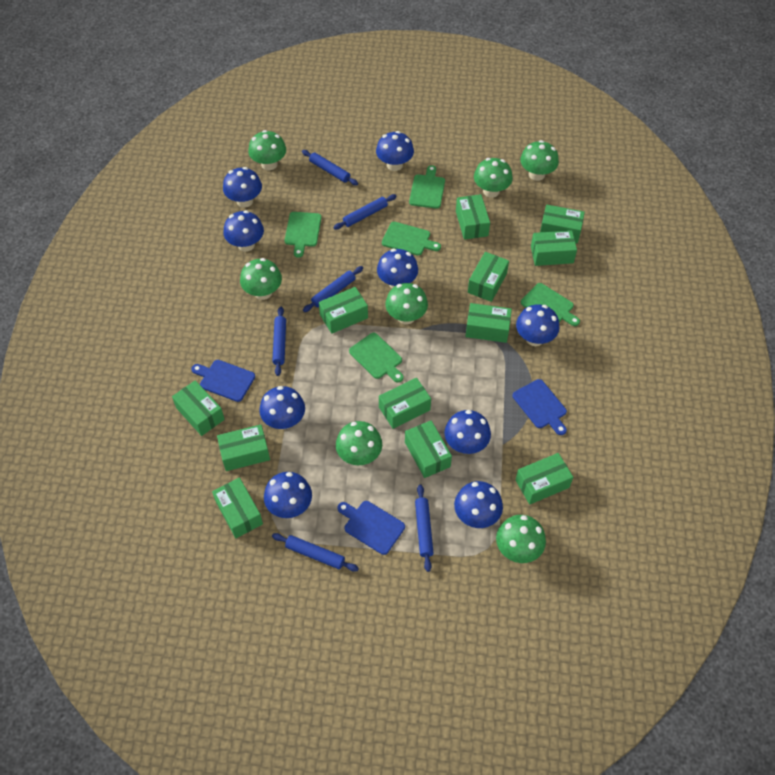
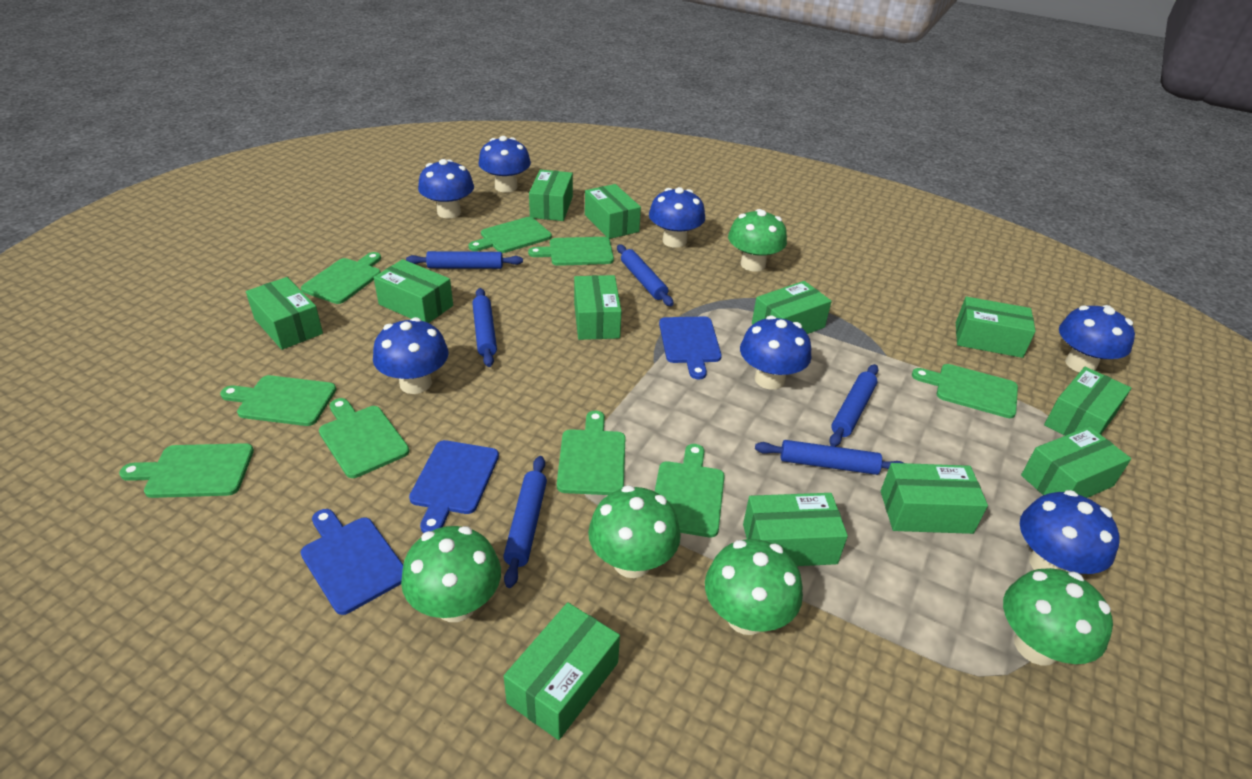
blue mushroom: 9 -> 7
green cutting board: 5 -> 9
green mushroom: 7 -> 5

